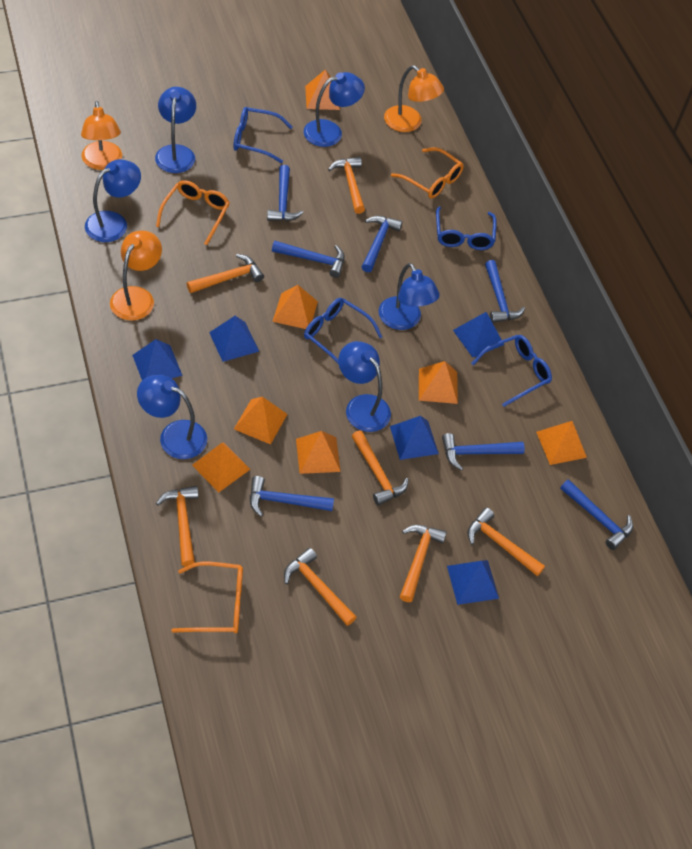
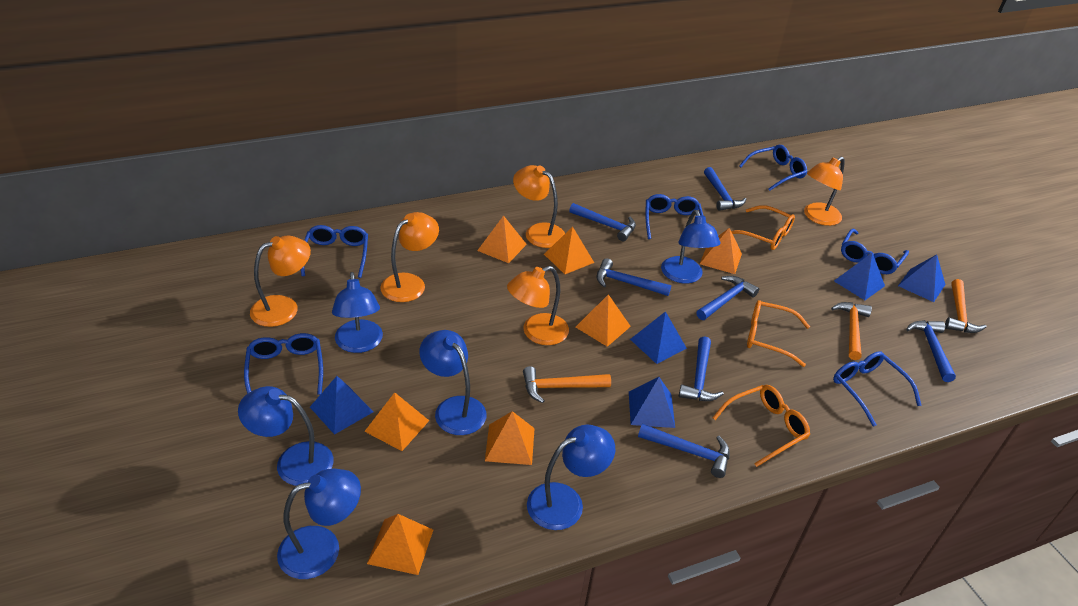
blue glasses: 4 -> 6
orange hammer: 7 -> 3
orange lamp: 3 -> 5

